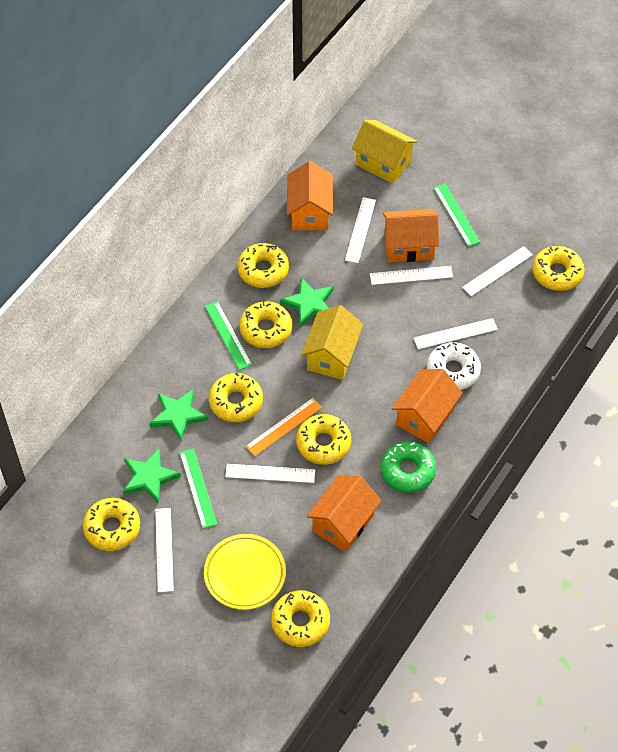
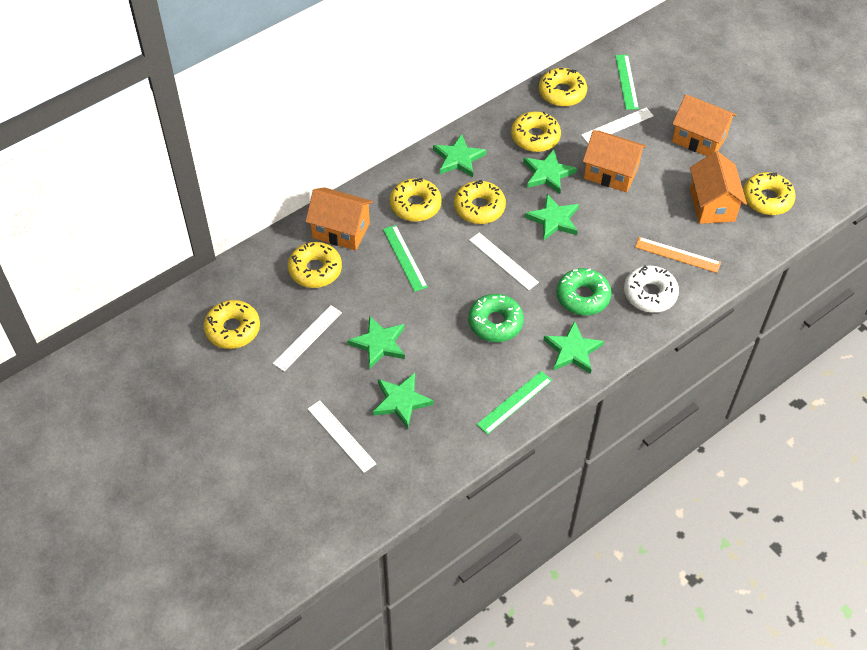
green donut: 1 -> 2
green star: 3 -> 6
white ruler: 6 -> 4
yellow house: 2 -> 0
yellow plate: 1 -> 0

